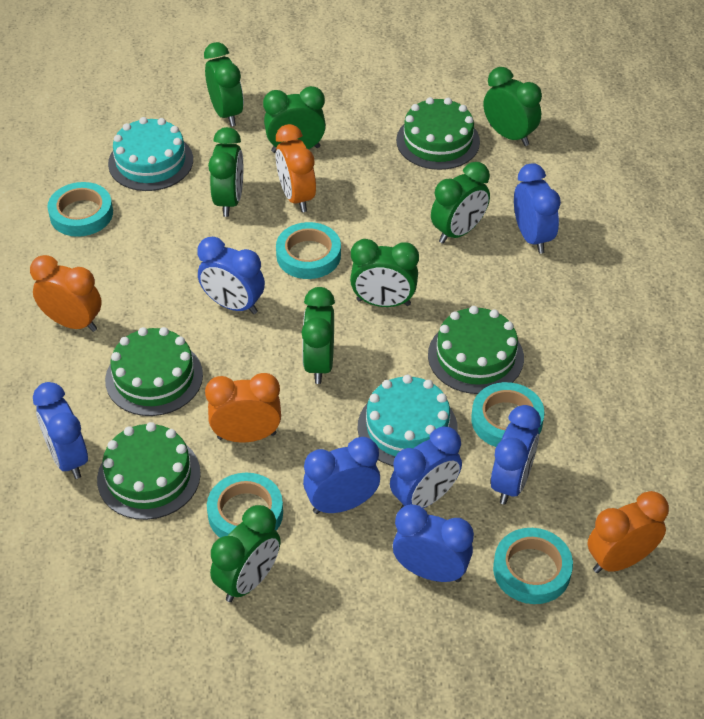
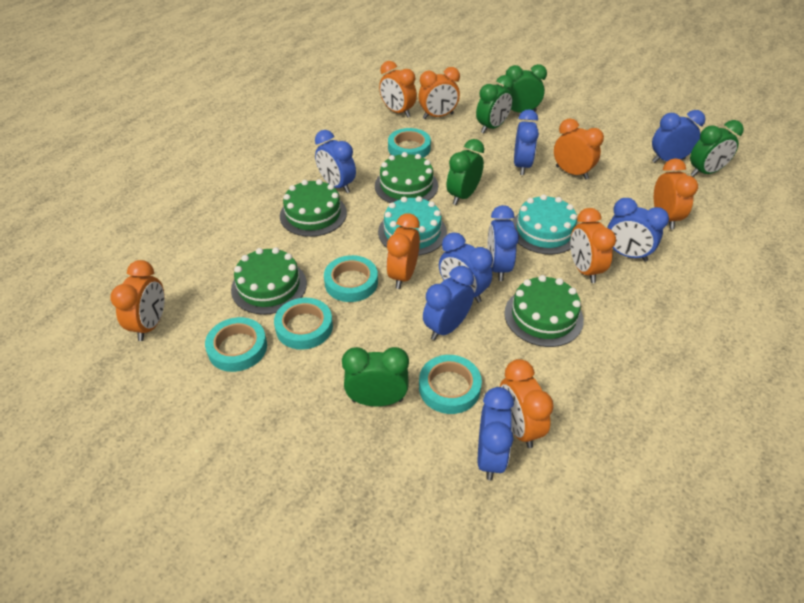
blue clock: 7 -> 8
green clock: 8 -> 5
orange clock: 4 -> 8

